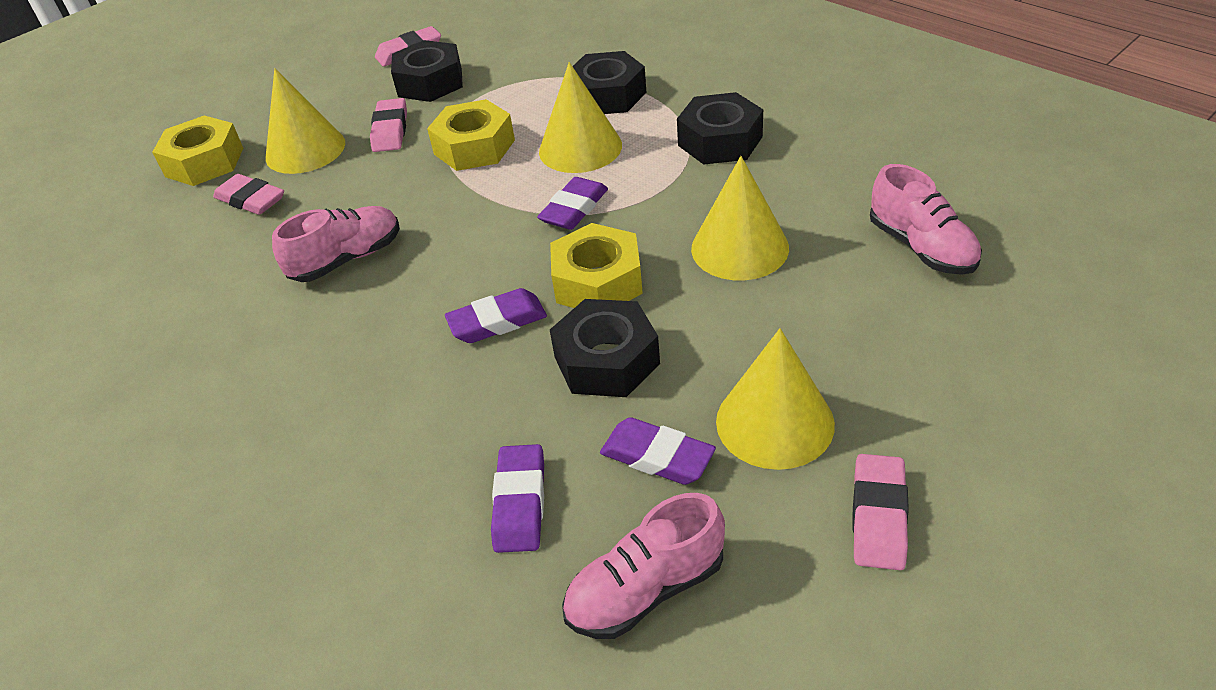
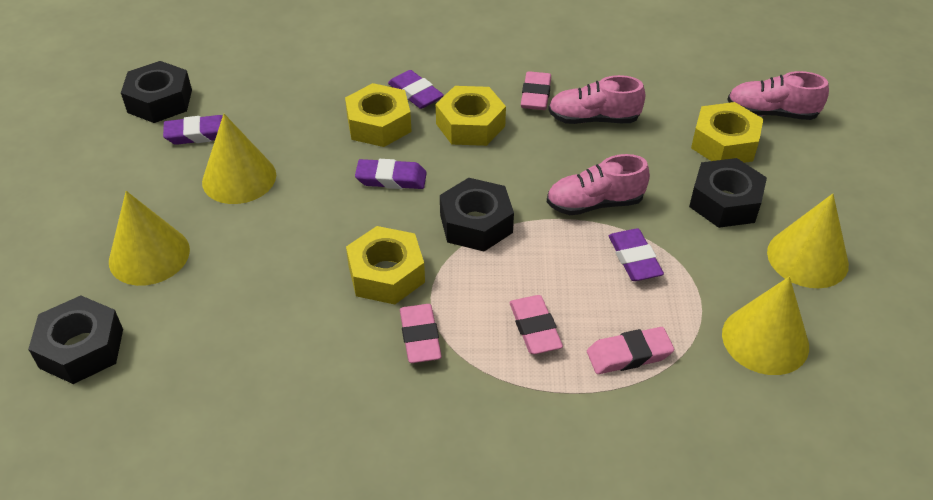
yellow nut: 3 -> 4

